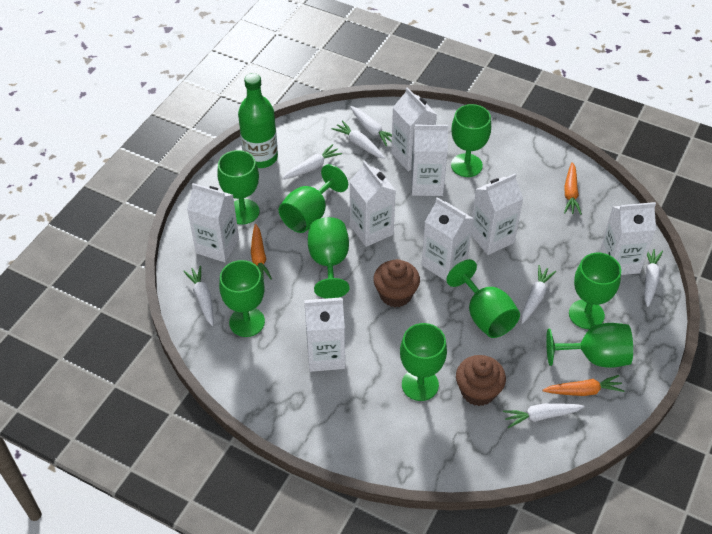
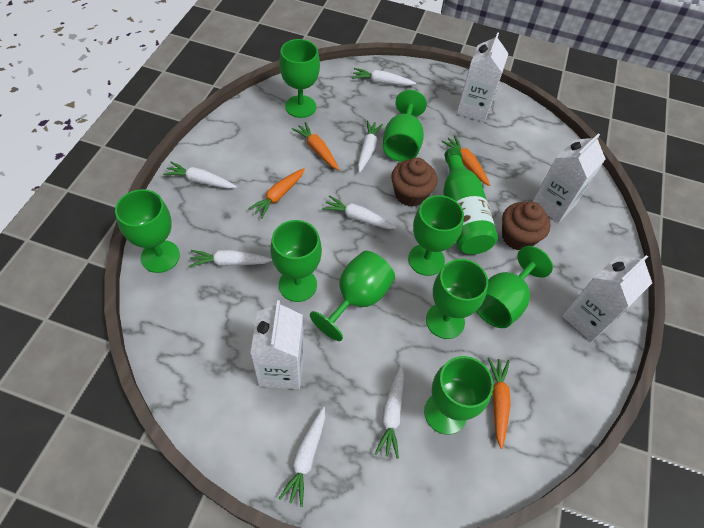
orange carrot: 3 -> 4
white carton: 8 -> 4

